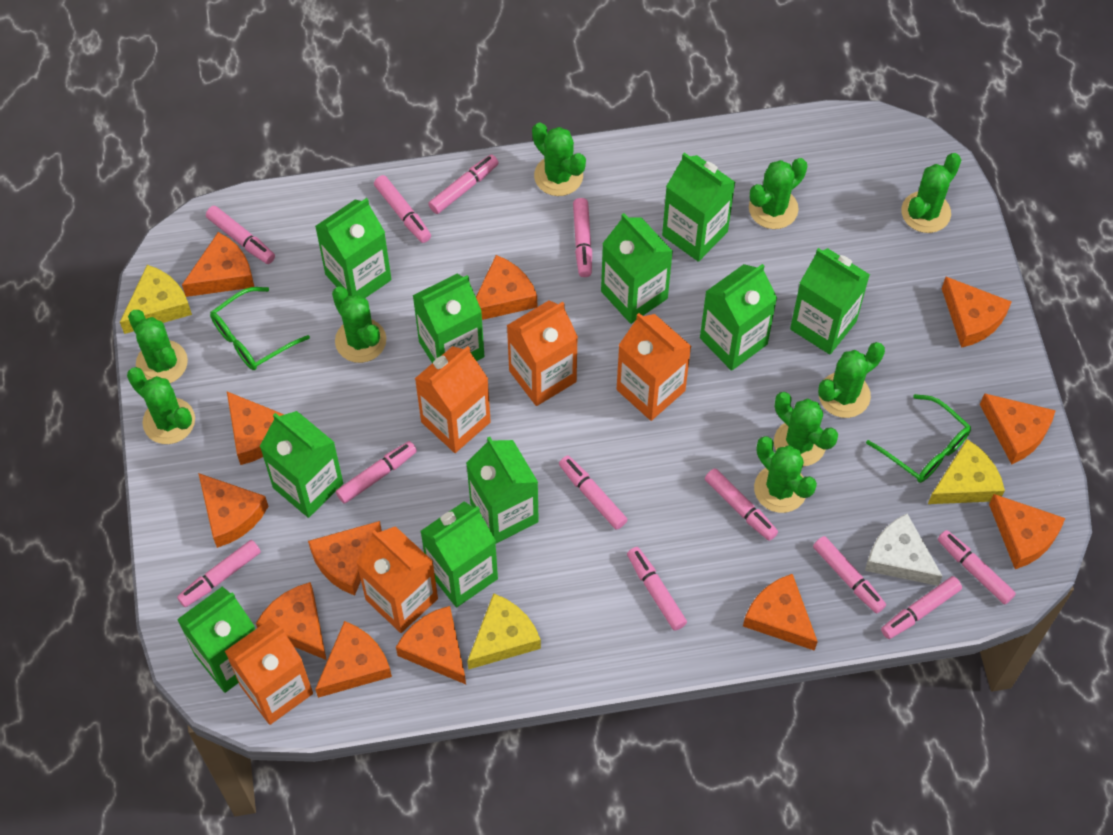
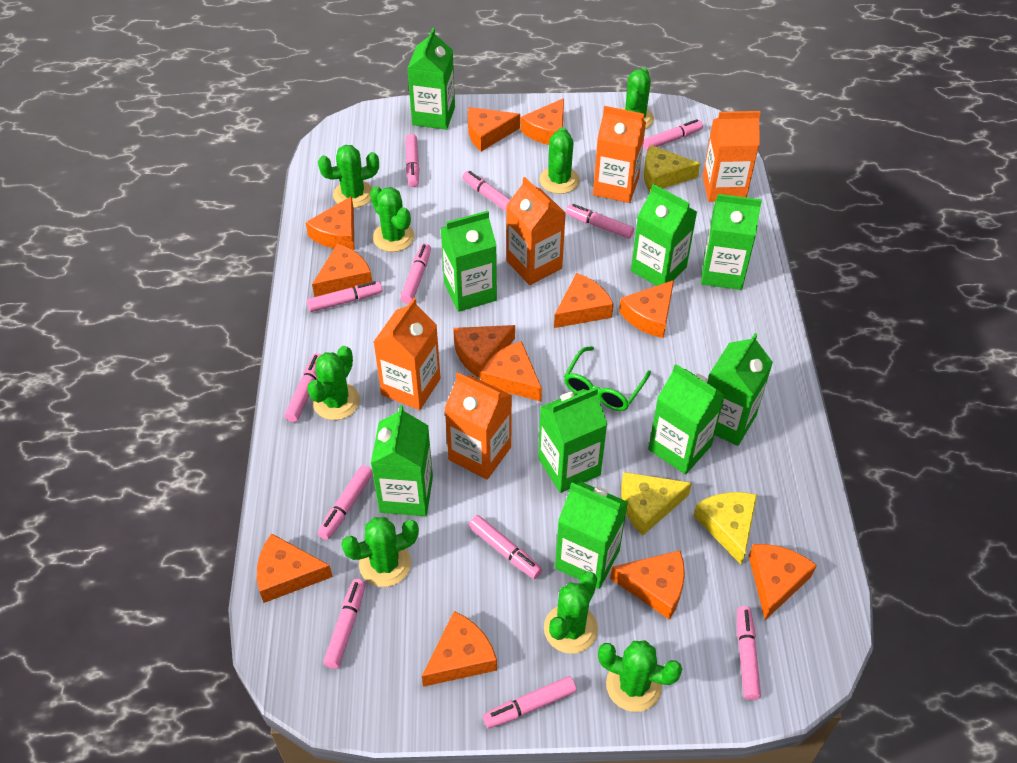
green cactus: 9 -> 8
green carton: 10 -> 9
green glasses: 2 -> 1
white cheese: 1 -> 0

